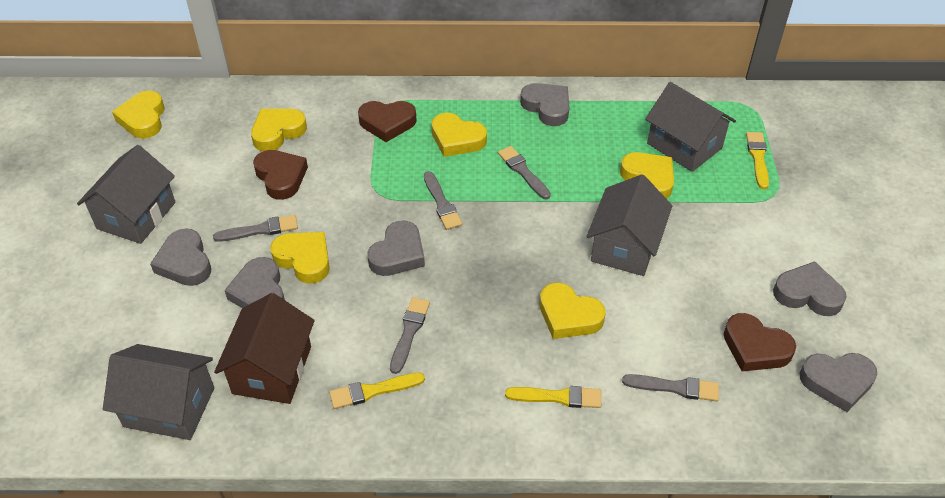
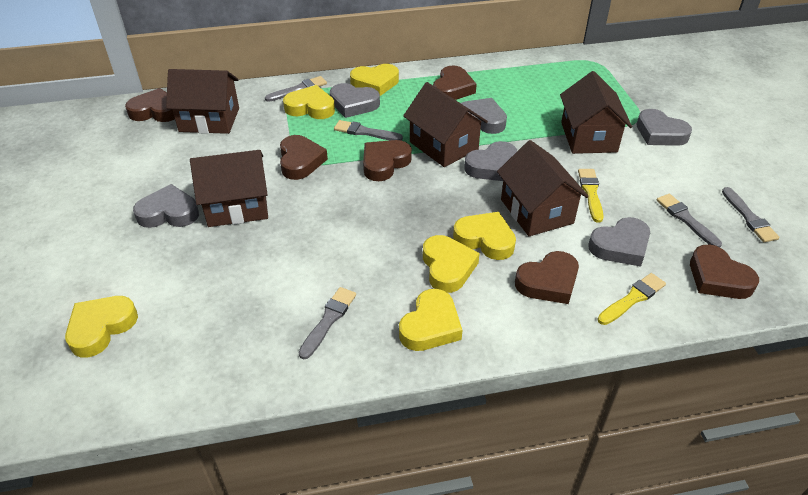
brown heart: 3 -> 6
brown house: 1 -> 5
grey house: 4 -> 0
yellow brush: 3 -> 2

